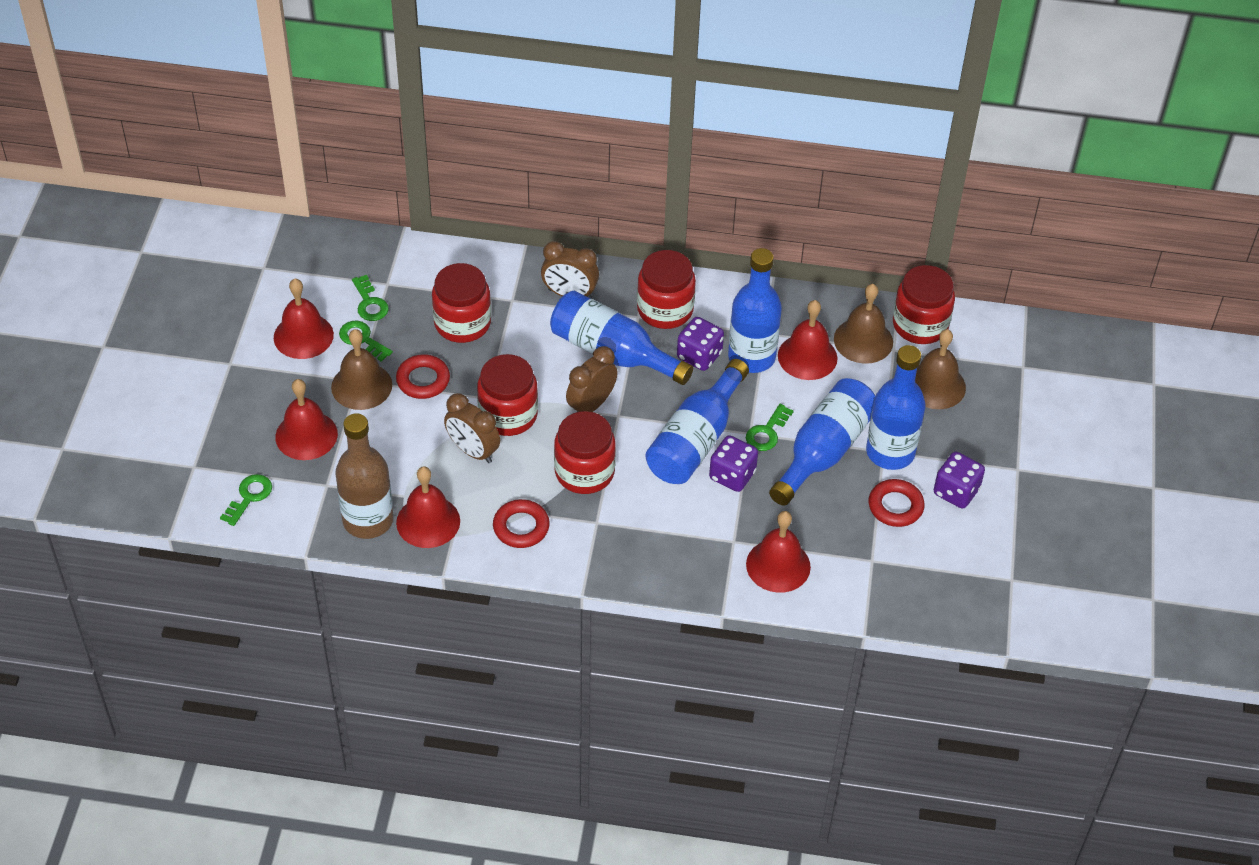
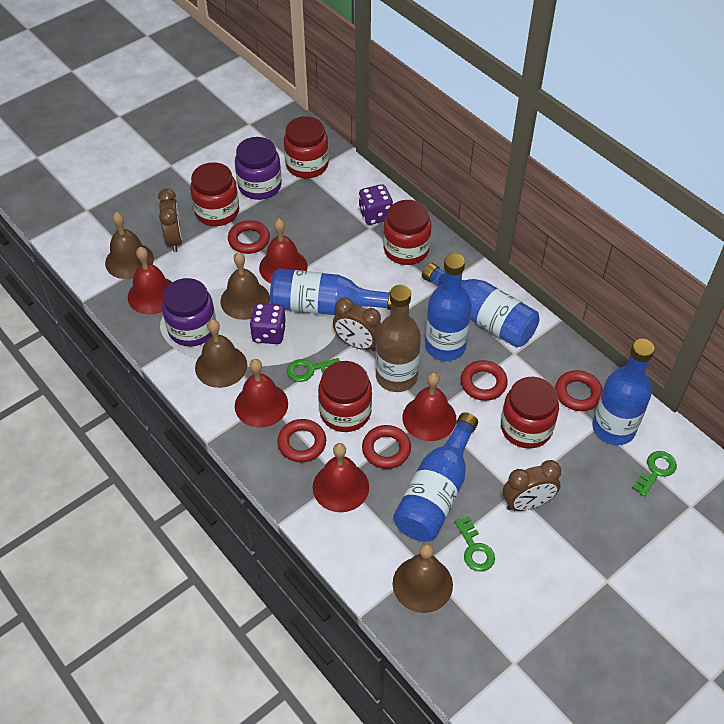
brown bell: 3 -> 4
green key: 4 -> 3
purple dice: 3 -> 2
purple jar: 0 -> 2
red ring: 3 -> 5

